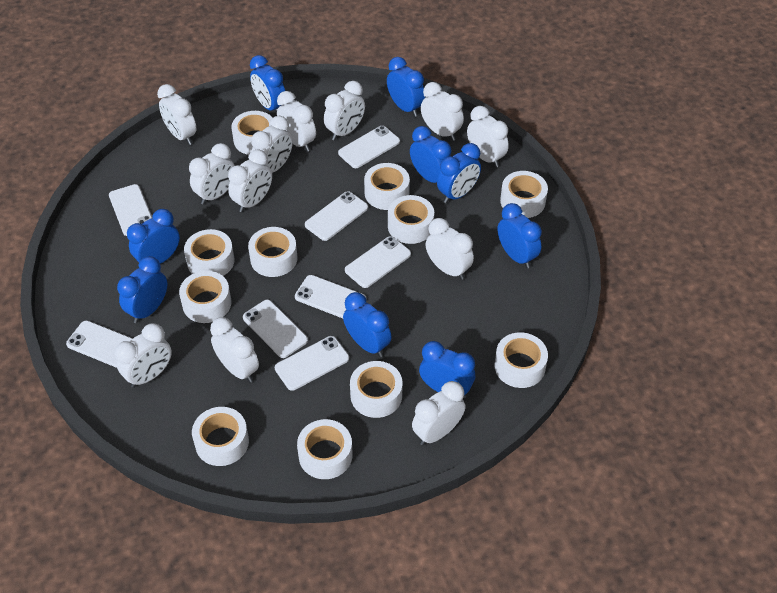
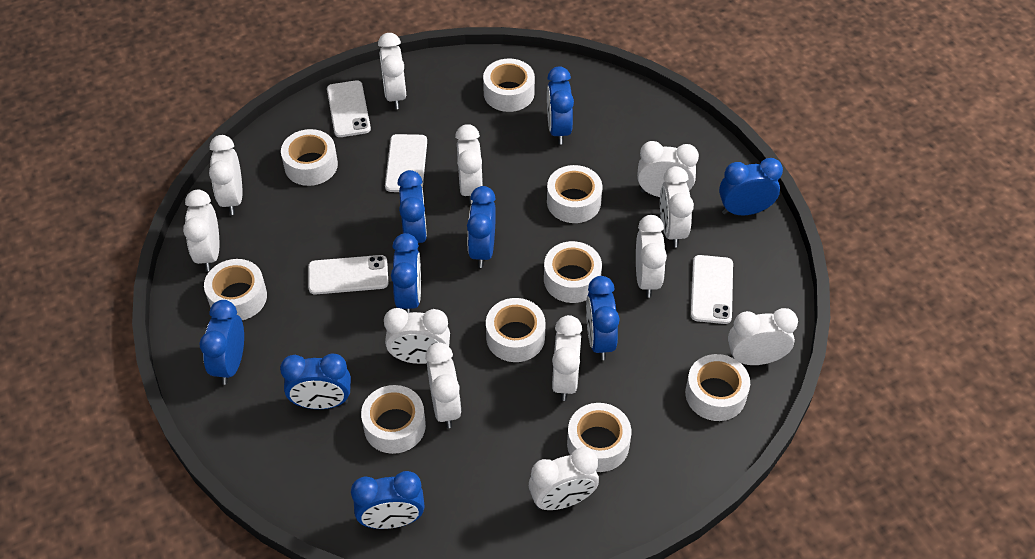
white phone: 8 -> 4
white tape: 11 -> 9

